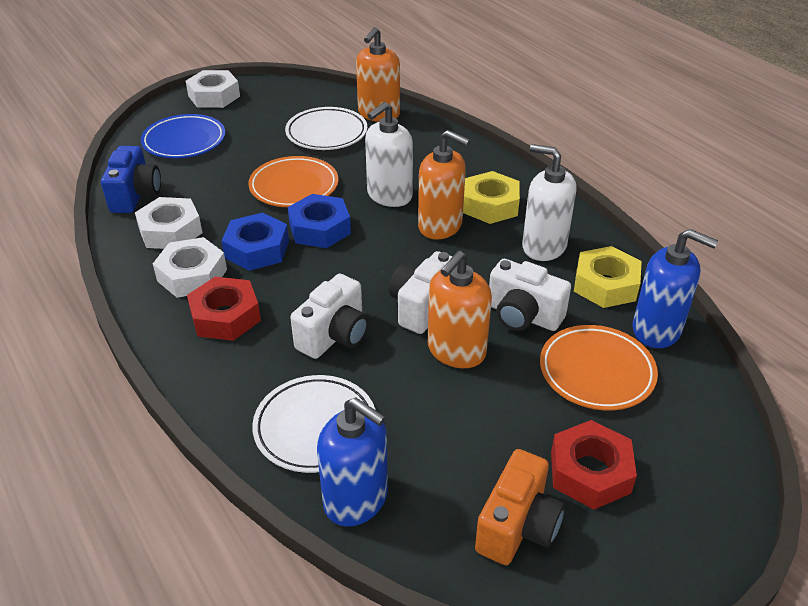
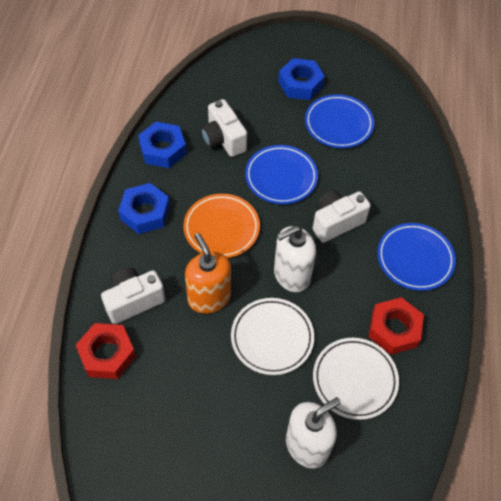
blue camera: 1 -> 0
blue nut: 2 -> 3
blue plate: 1 -> 3
blue soap dispenser: 2 -> 0
orange camera: 1 -> 0
orange plate: 2 -> 1
orange soap dispenser: 3 -> 1
white nut: 3 -> 0
yellow nut: 2 -> 0

